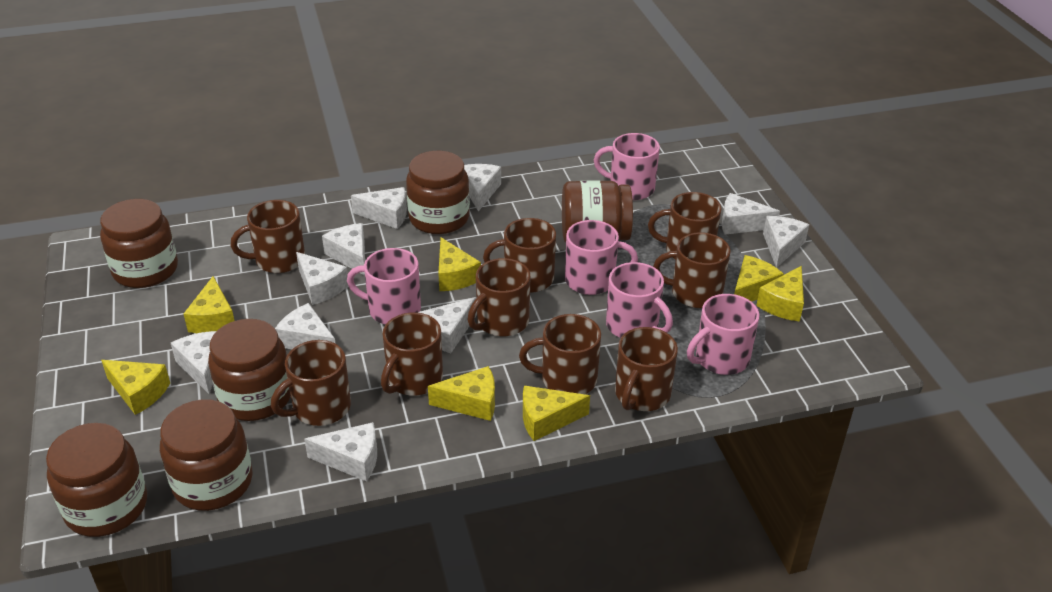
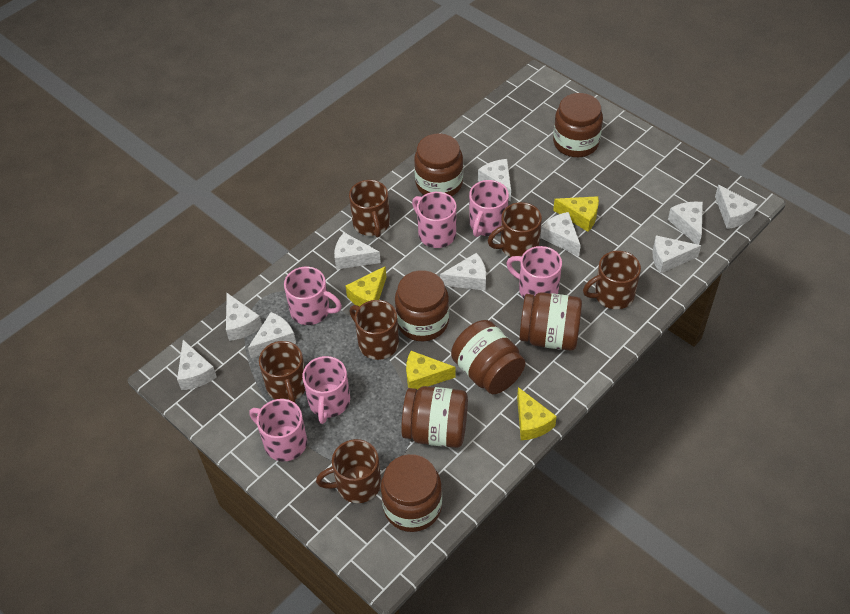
brown jar: 6 -> 7
brown mug: 9 -> 6
pink mug: 5 -> 6
yellow cheese: 7 -> 4

